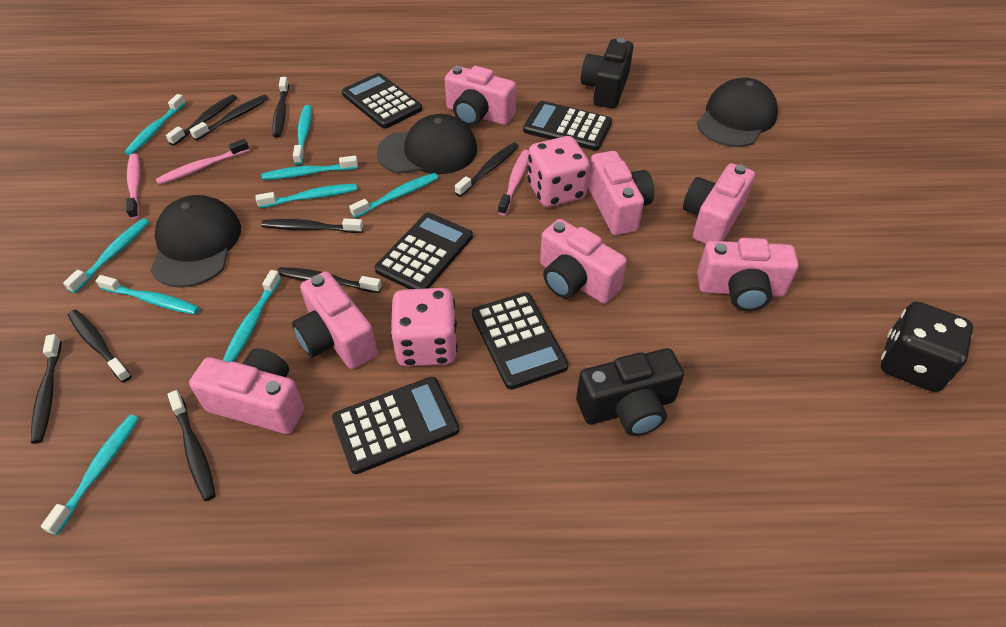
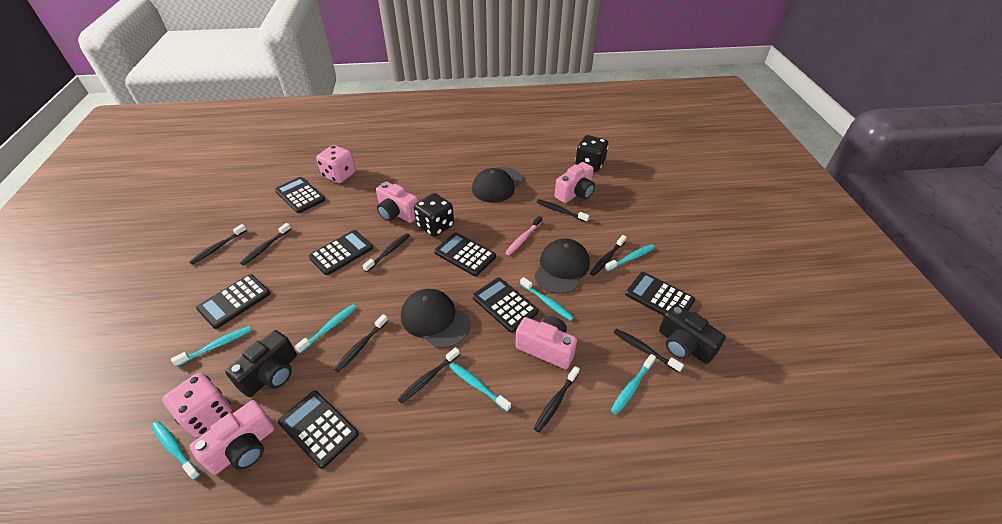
black calculator: 5 -> 7
black dice: 1 -> 2
pink camera: 7 -> 4
pink toothbrush: 3 -> 1
turquoise toothbrush: 9 -> 7

